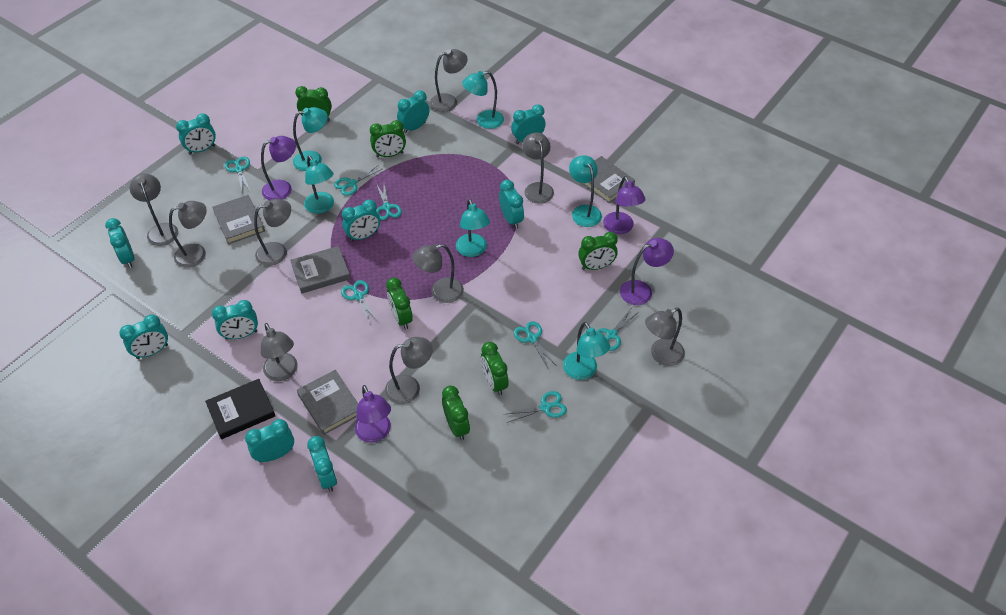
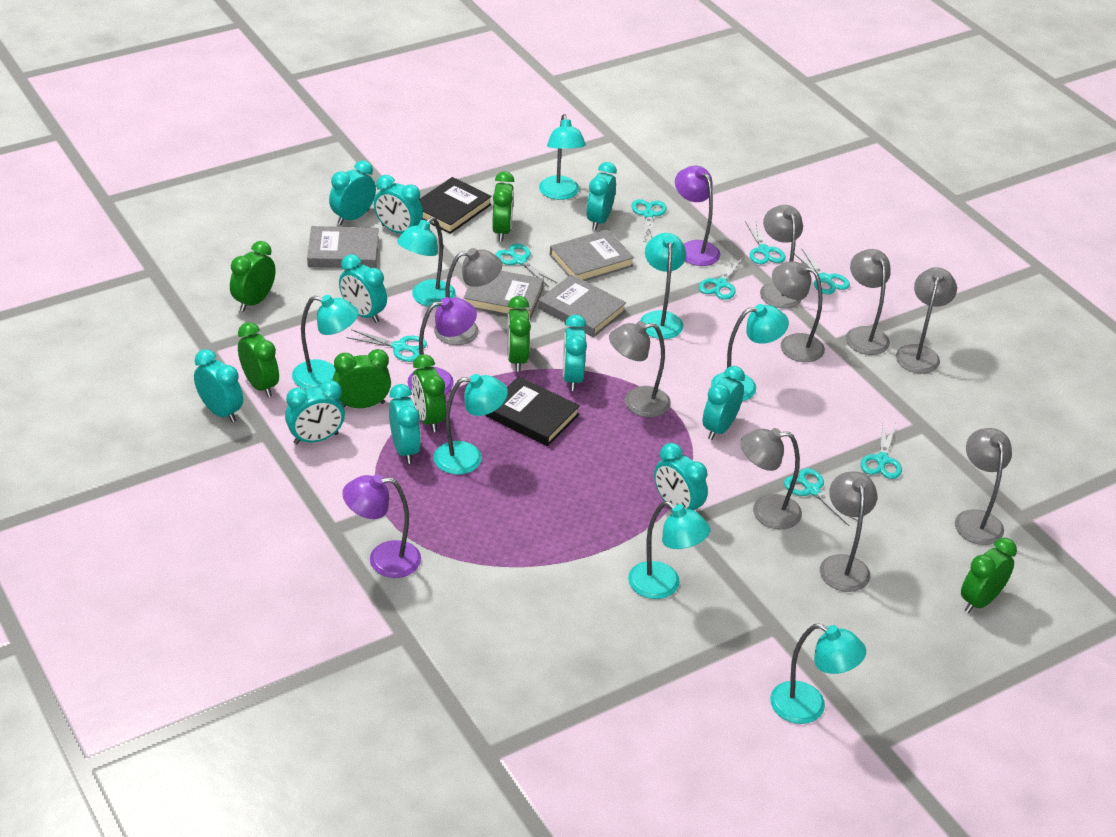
black book: 1 -> 2
green clock: 6 -> 7
purple lamp: 4 -> 3
turquoise lamp: 6 -> 8
turquoise scissors: 7 -> 8

